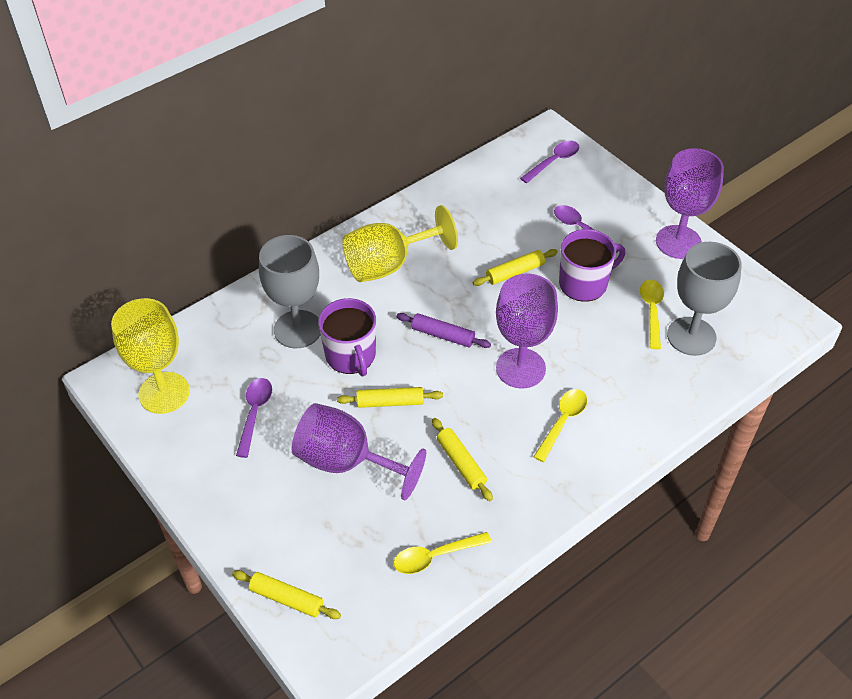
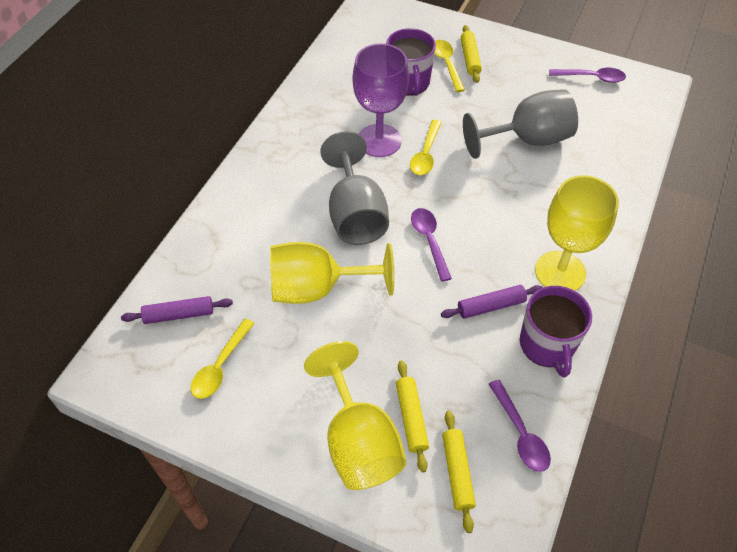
purple goblet: 3 -> 1
purple rolling pin: 1 -> 2
yellow goblet: 2 -> 3
yellow rolling pin: 4 -> 3

